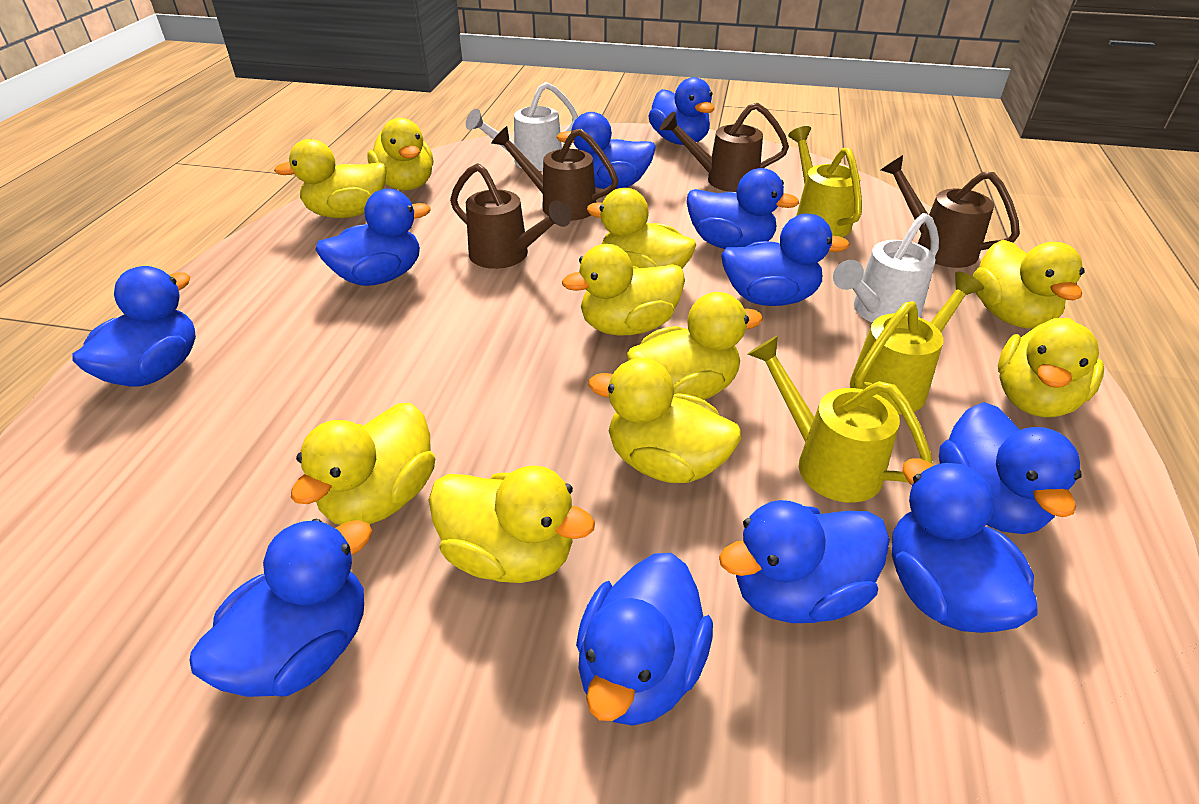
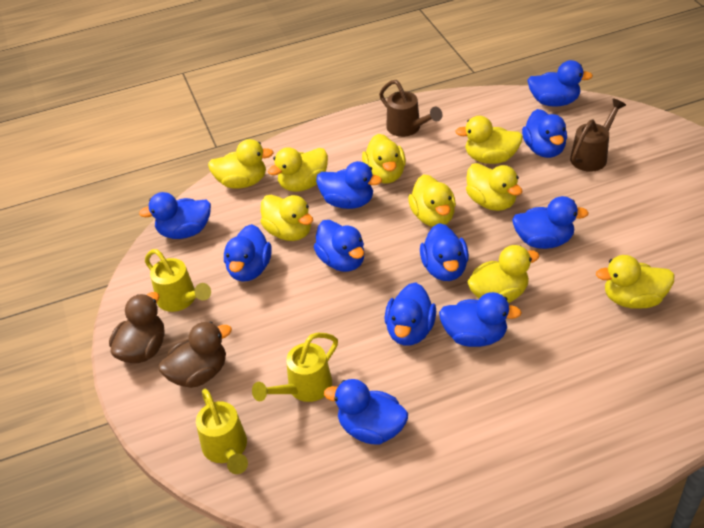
brown duck: 0 -> 2
brown watering can: 4 -> 2
white watering can: 2 -> 0
yellow duck: 10 -> 9

